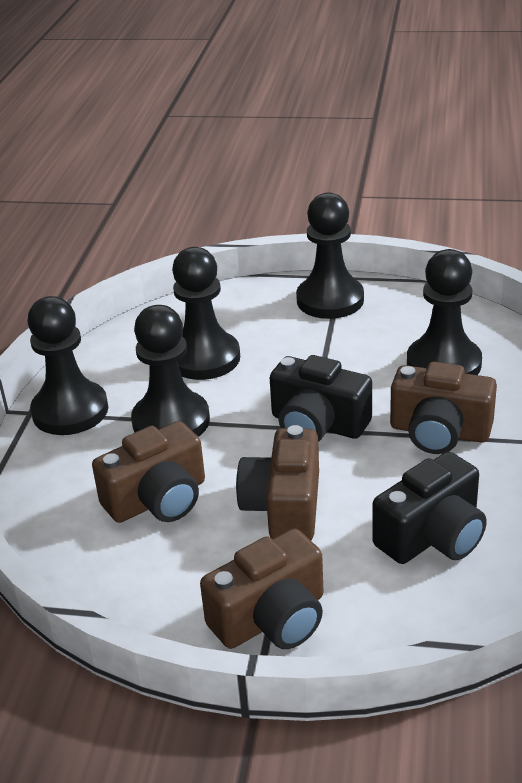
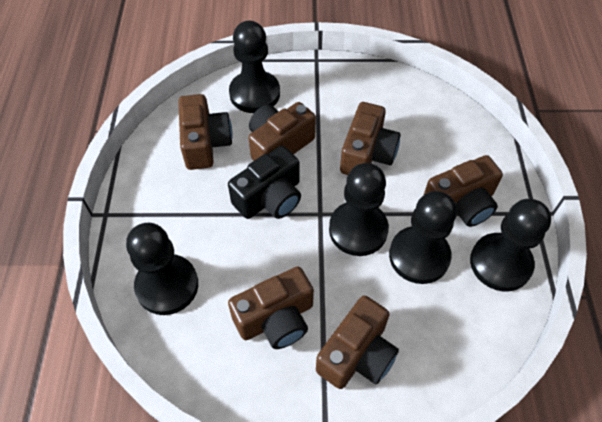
black camera: 2 -> 1
brown camera: 4 -> 6

